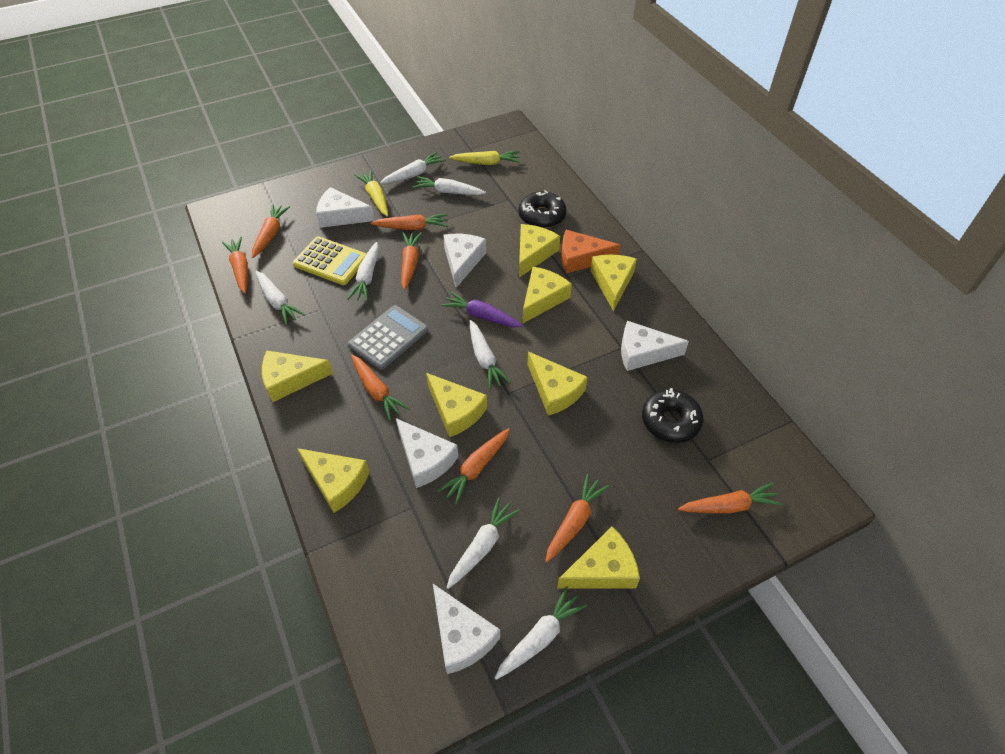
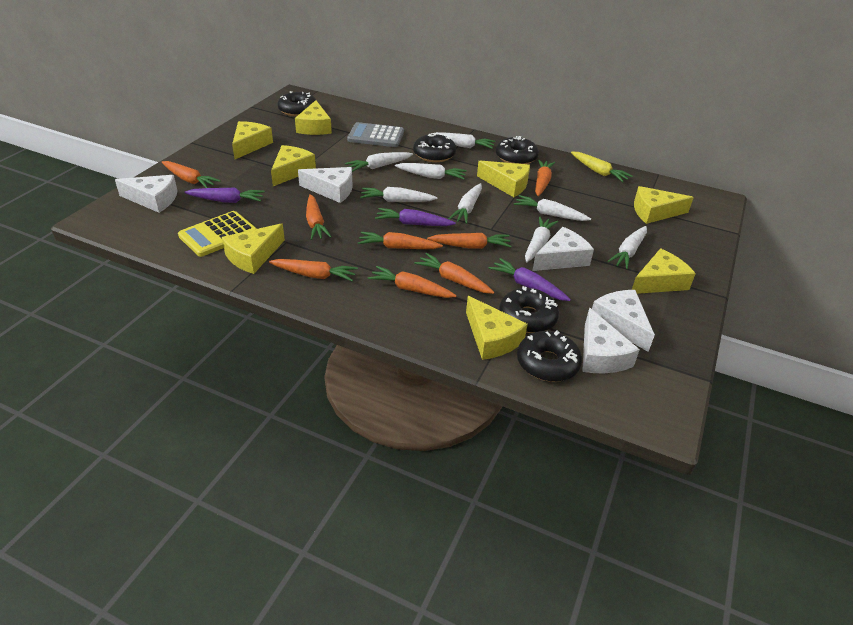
black donut: 2 -> 5
orange cheese: 1 -> 0
purple carrot: 1 -> 3
white carrot: 7 -> 8
yellow carrot: 2 -> 1

